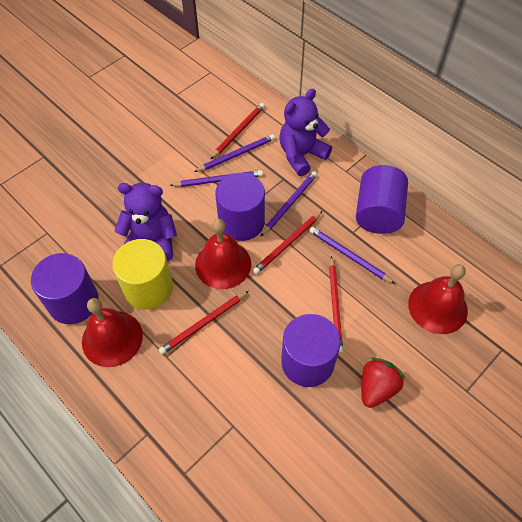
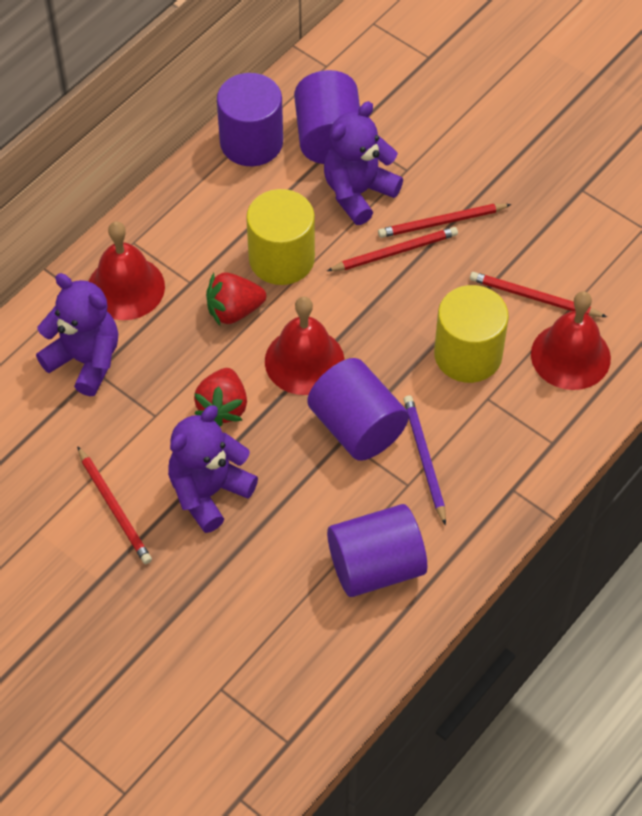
purple pencil: 4 -> 1
purple teddy bear: 2 -> 3
red strawberry: 1 -> 2
yellow cylinder: 1 -> 2

